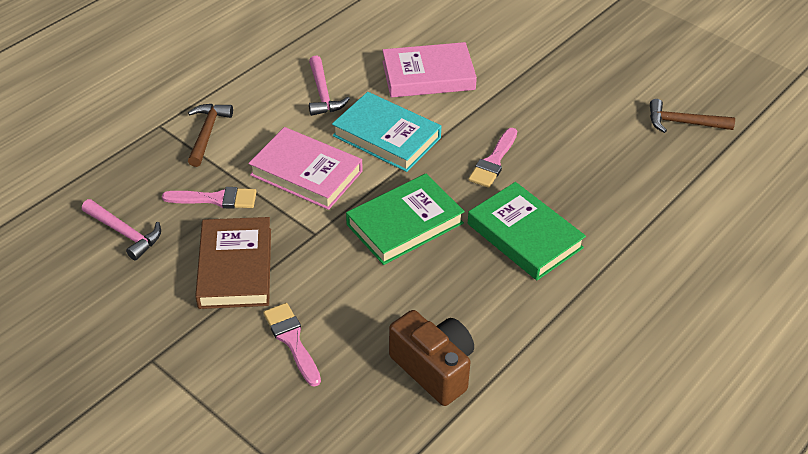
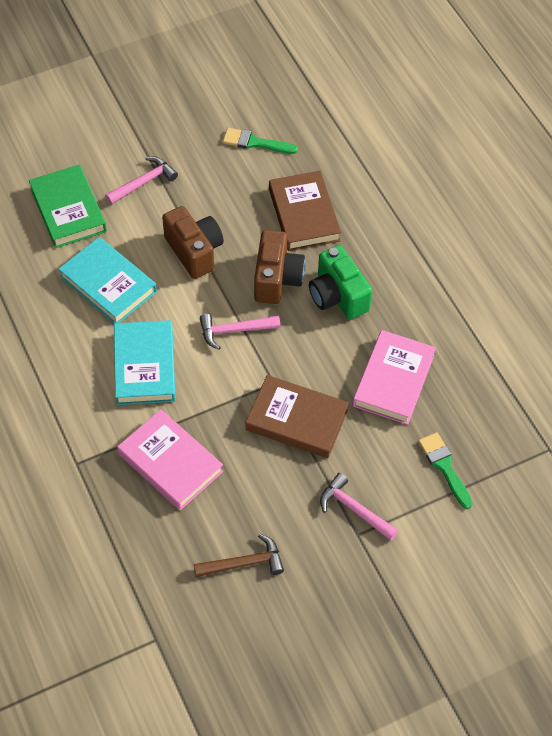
brown book: 1 -> 2
brown camera: 1 -> 2
brown hammer: 2 -> 1
green book: 2 -> 1
green brush: 0 -> 2
green camera: 0 -> 1
pink brush: 3 -> 0
pink hammer: 2 -> 3
turquoise book: 1 -> 2

